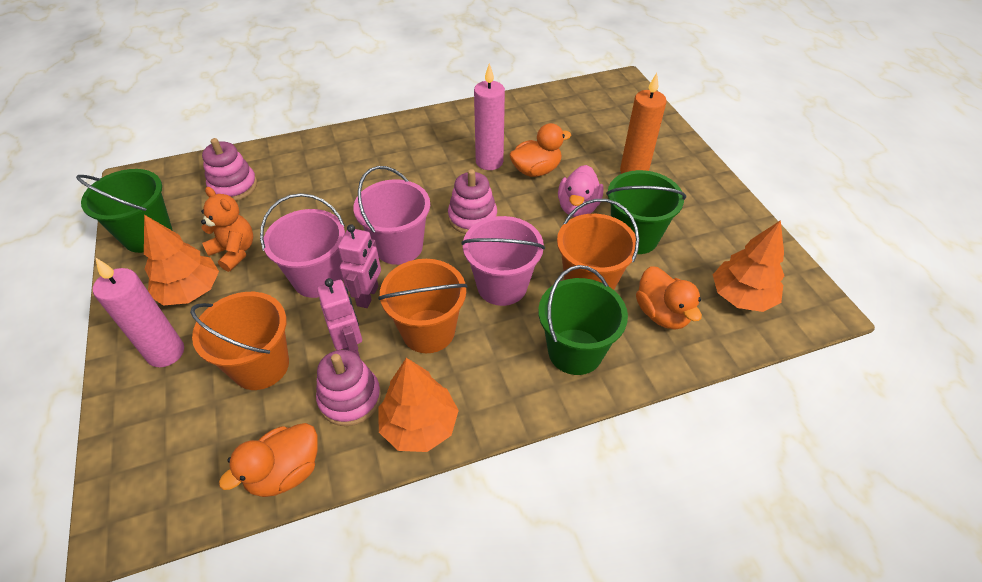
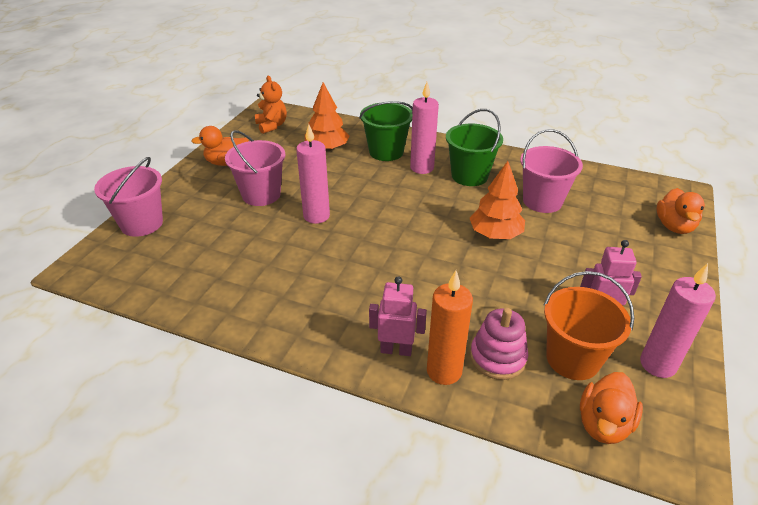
green bucket: 3 -> 2
orange bucket: 3 -> 1
orange tree: 3 -> 2
pink candle: 2 -> 3
pink duck: 1 -> 0
pink stacking toy: 3 -> 1

